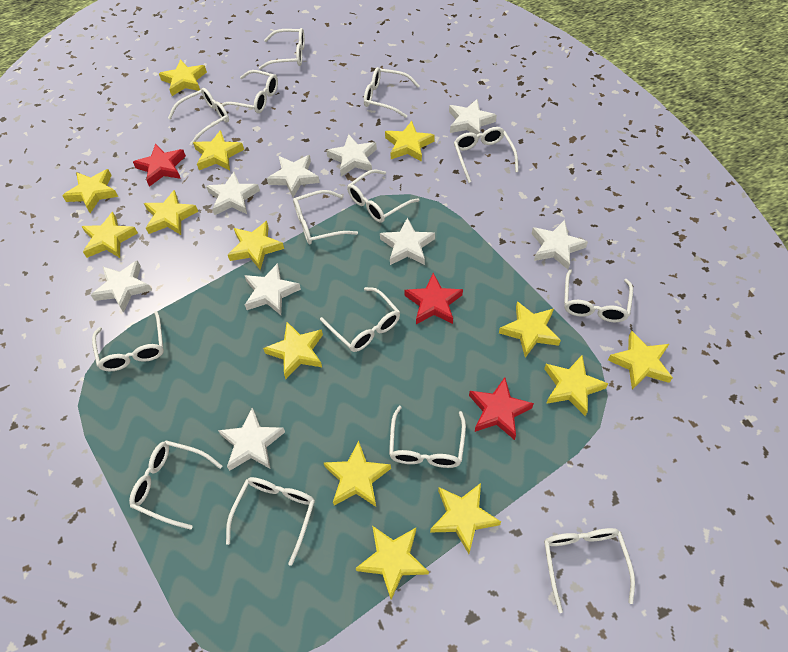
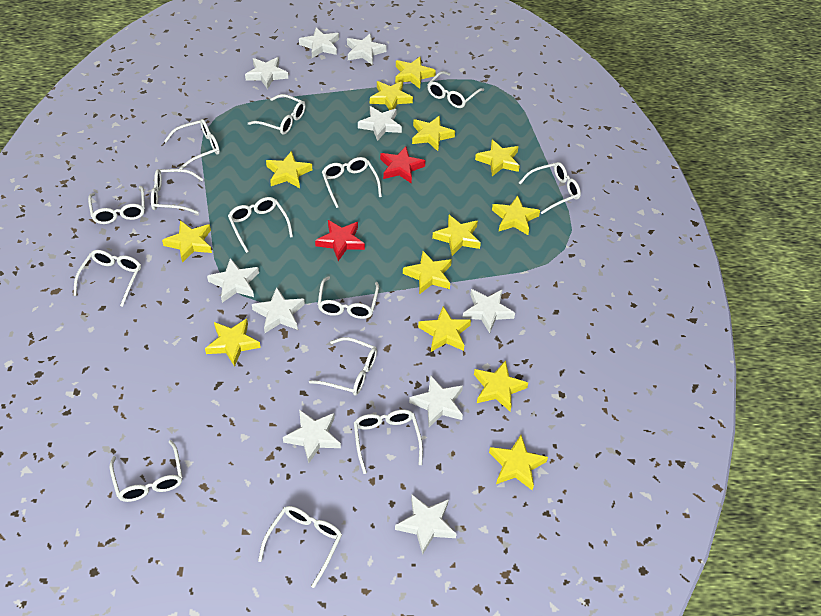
red star: 3 -> 2
white star: 9 -> 10
yellow star: 14 -> 13

